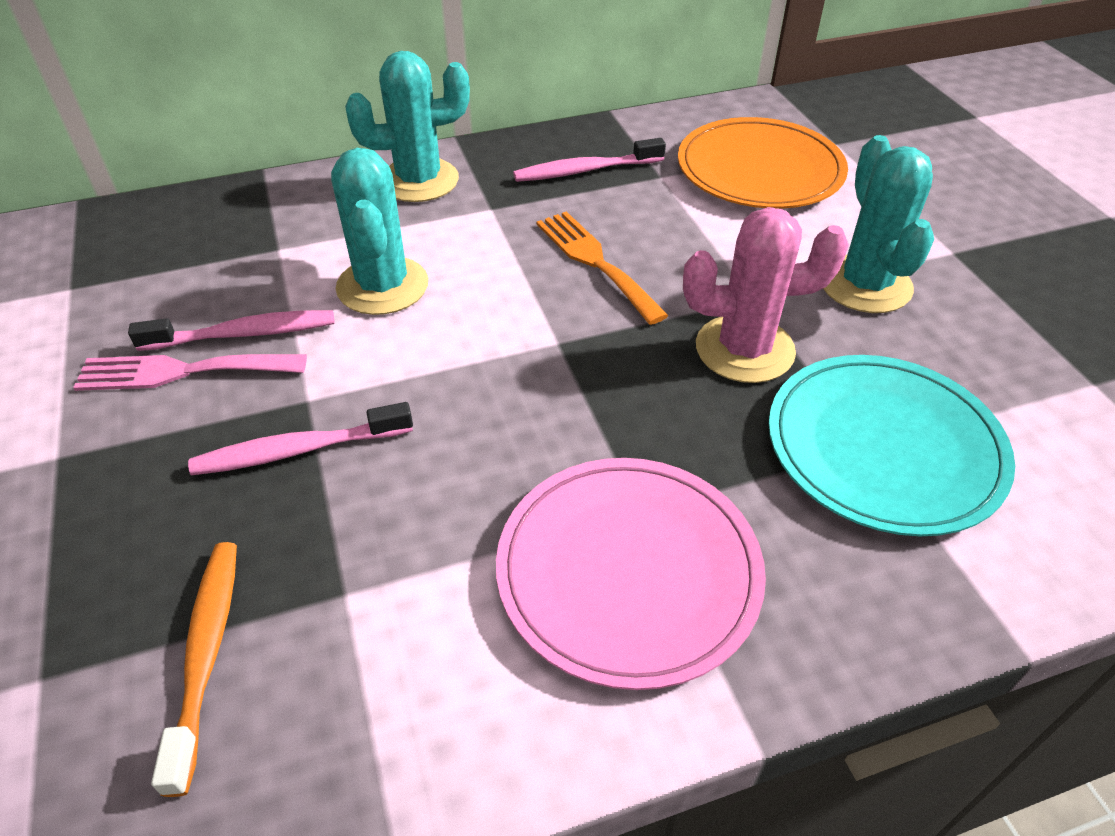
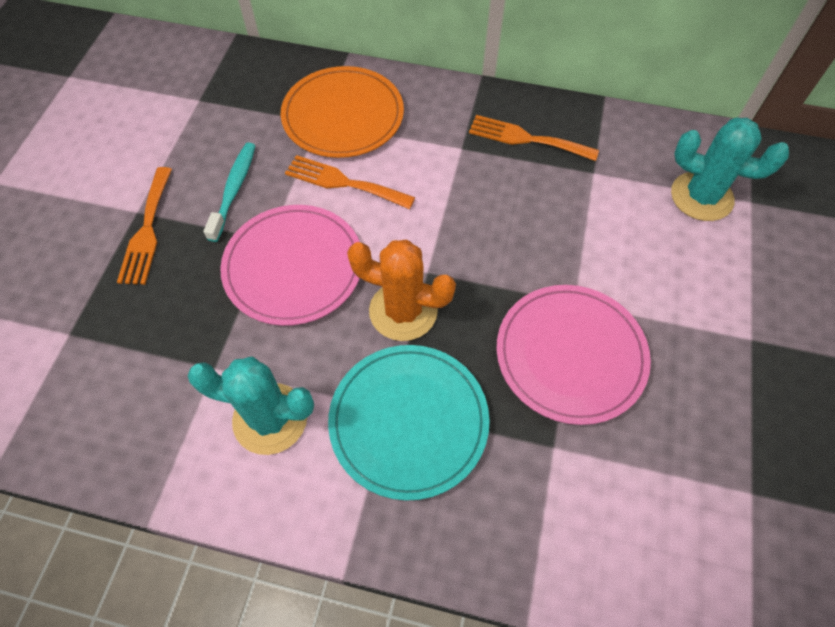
orange cactus: 0 -> 1
orange fork: 1 -> 3
orange toothbrush: 1 -> 0
pink cactus: 1 -> 0
pink fork: 1 -> 0
pink plate: 1 -> 2
pink toothbrush: 3 -> 0
turquoise cactus: 3 -> 2
turquoise toothbrush: 0 -> 1

